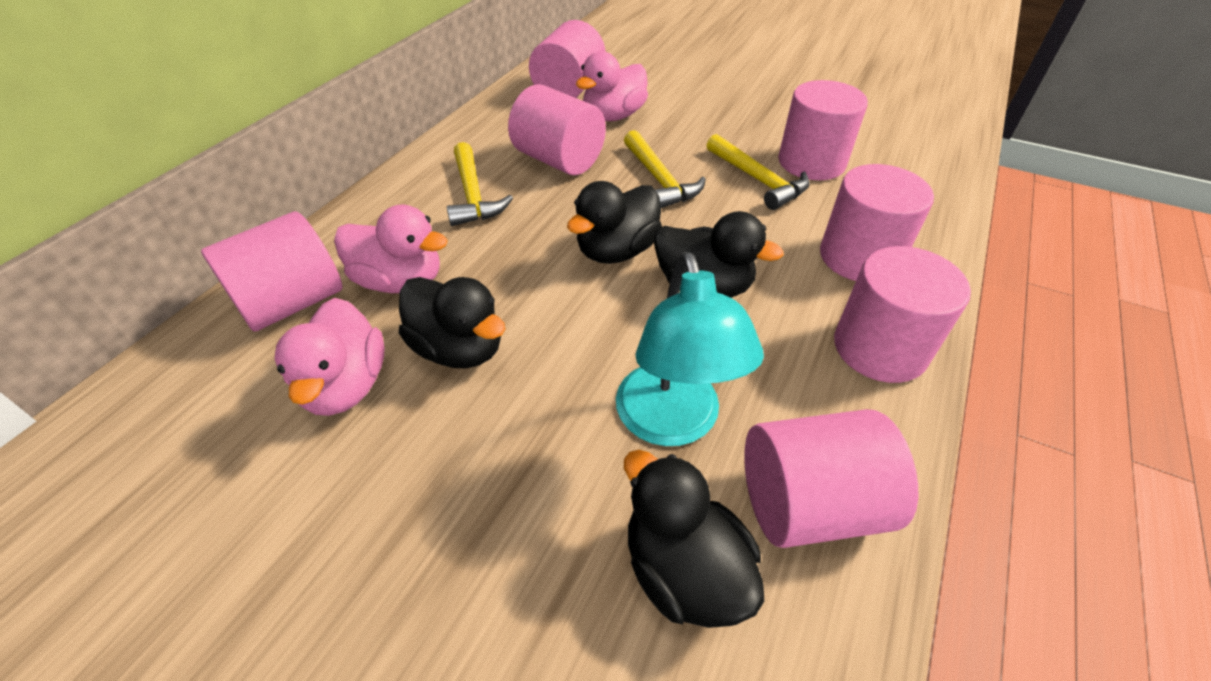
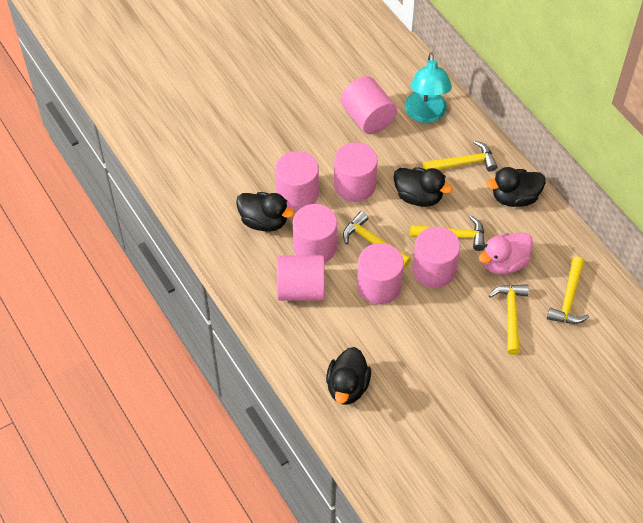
pink duck: 3 -> 1
yellow hammer: 3 -> 5

